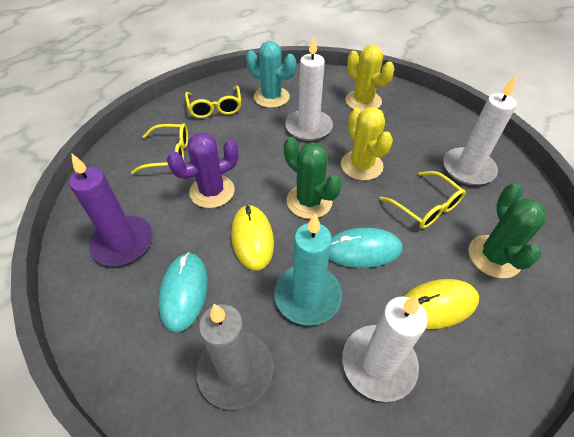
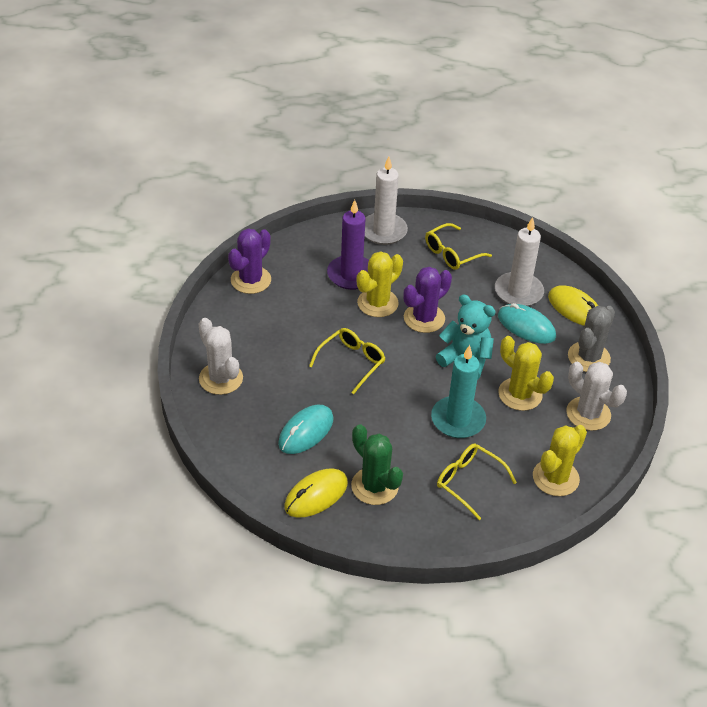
green cactus: 2 -> 1
grey cactus: 0 -> 1
grey candle: 1 -> 0
purple cactus: 1 -> 2
turquoise cactus: 1 -> 0
turquoise teddy bear: 0 -> 1
white cactus: 0 -> 2
white candle: 3 -> 2
yellow cactus: 2 -> 3

